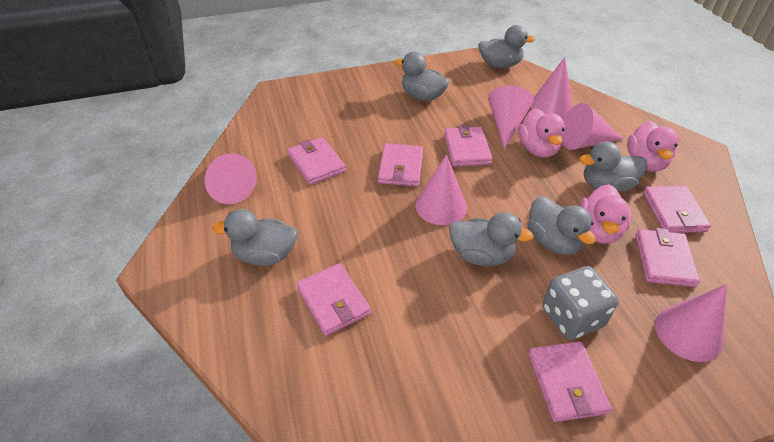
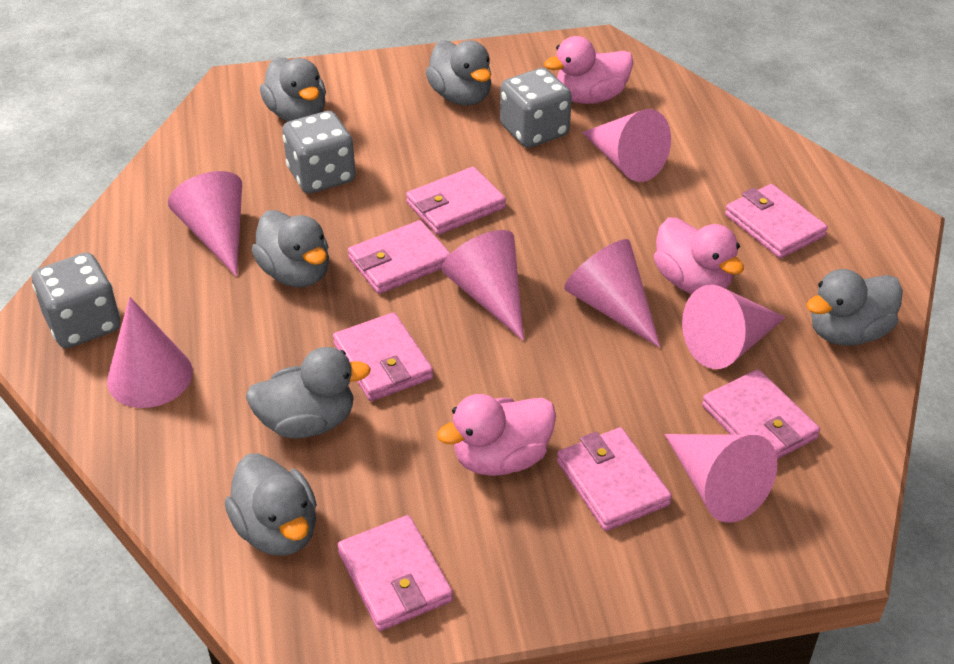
grey dice: 1 -> 3
pink cone: 6 -> 7

